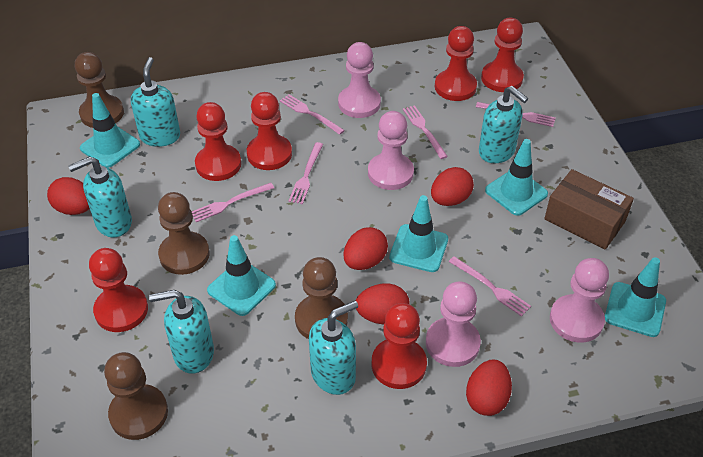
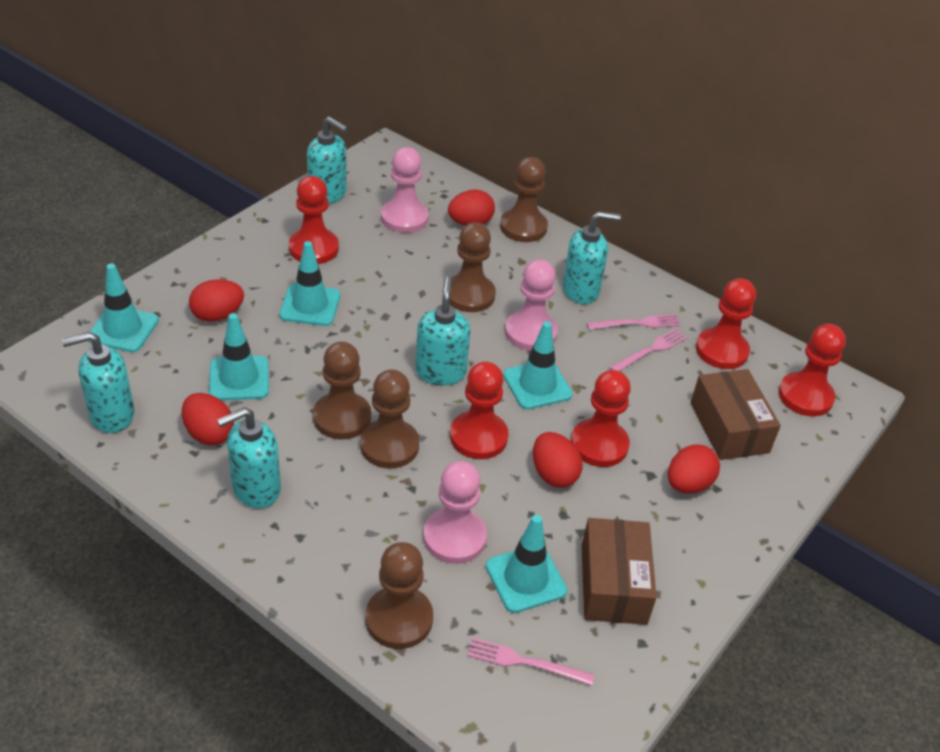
brown box: 1 -> 2
brown pawn: 4 -> 5
pink fork: 6 -> 3
pink pawn: 4 -> 3
red pawn: 6 -> 5

